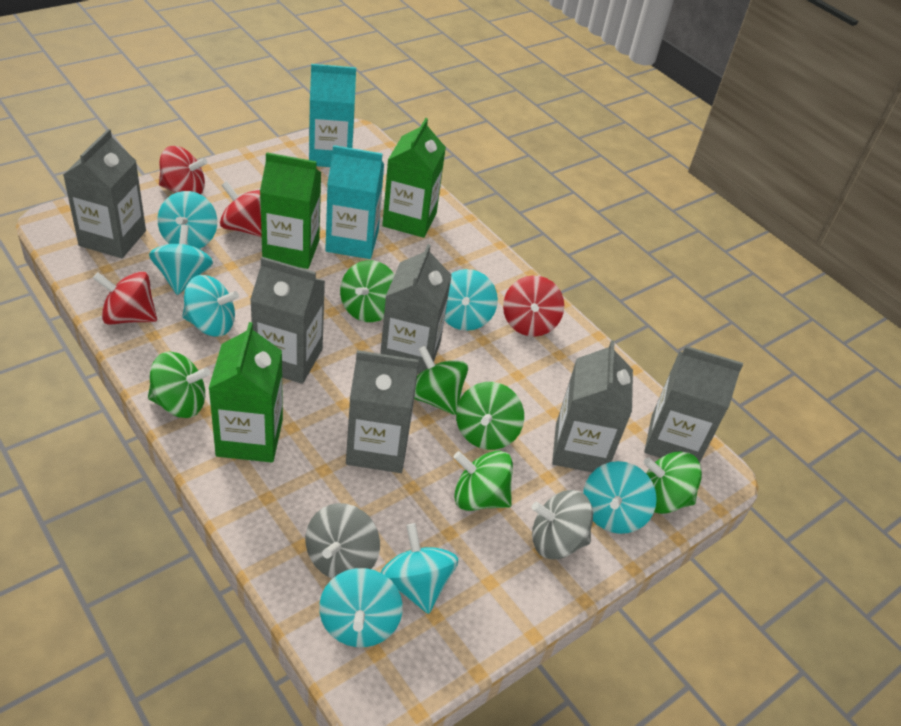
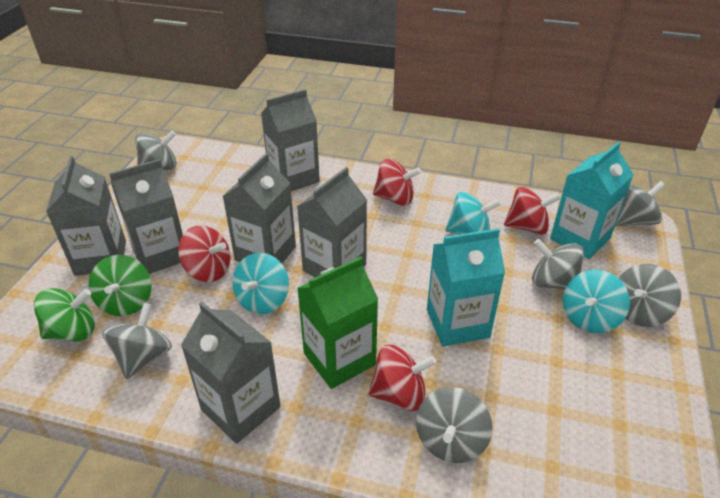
green carton: 3 -> 1
green spinning top: 6 -> 2
grey spinning top: 2 -> 6
turquoise spinning top: 7 -> 3

